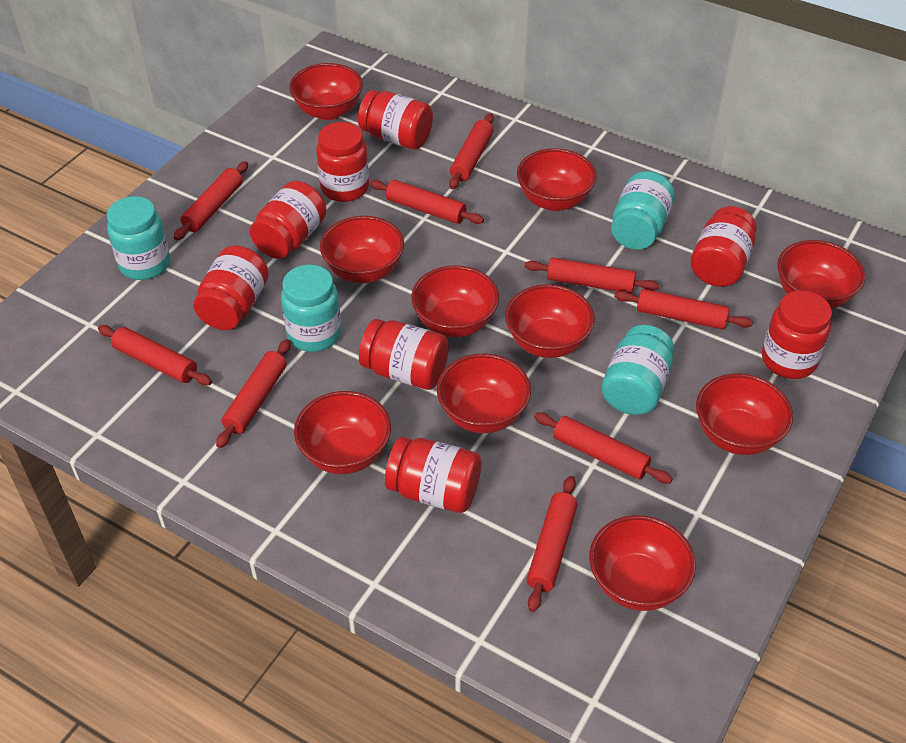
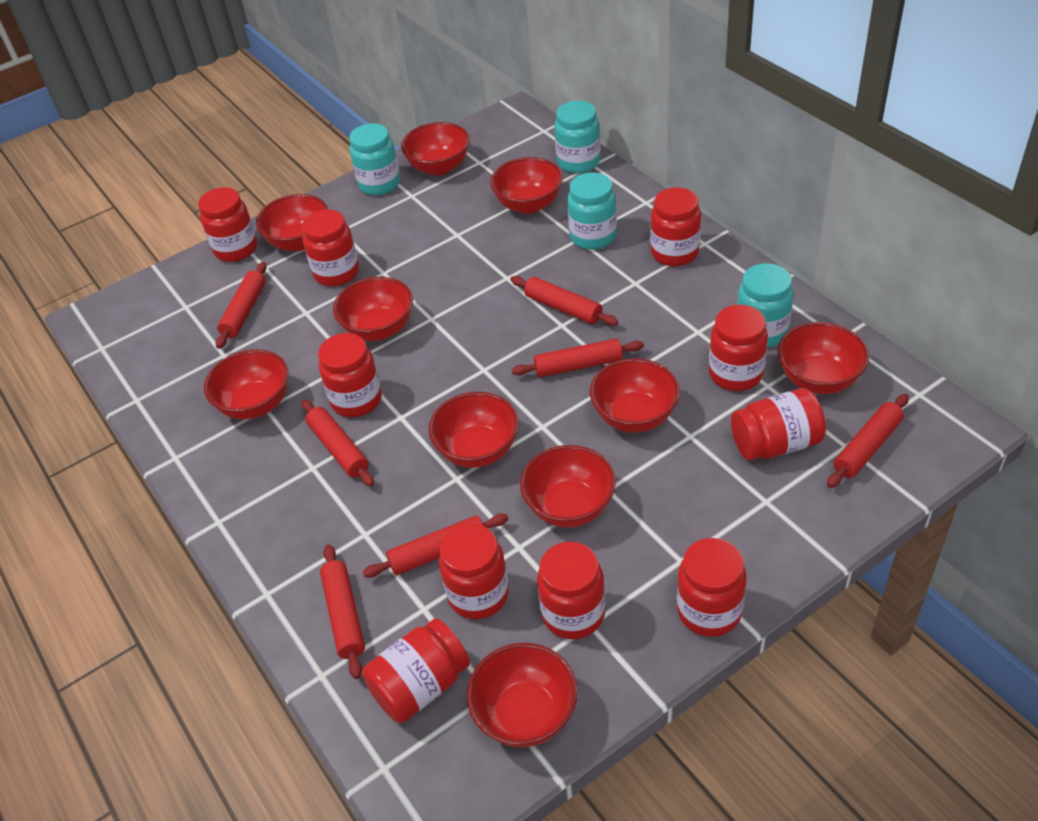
red jar: 8 -> 10
red rolling pin: 9 -> 7

